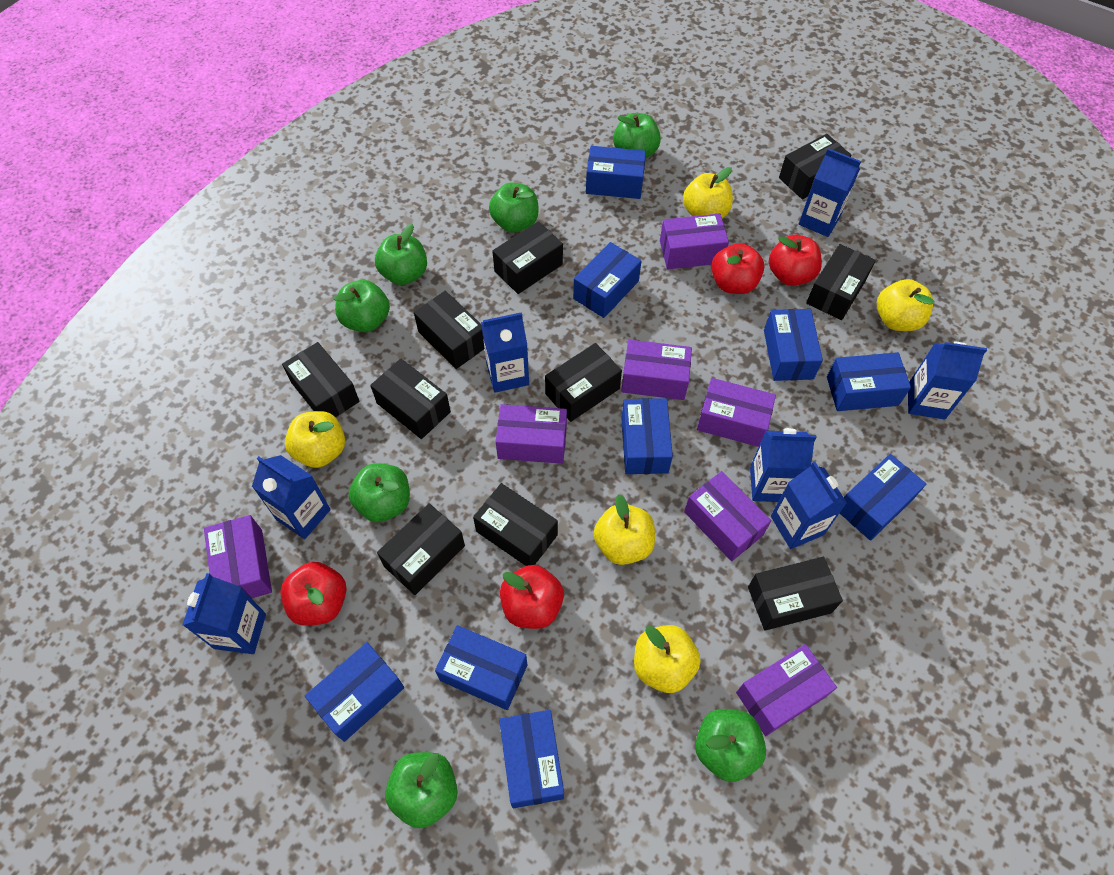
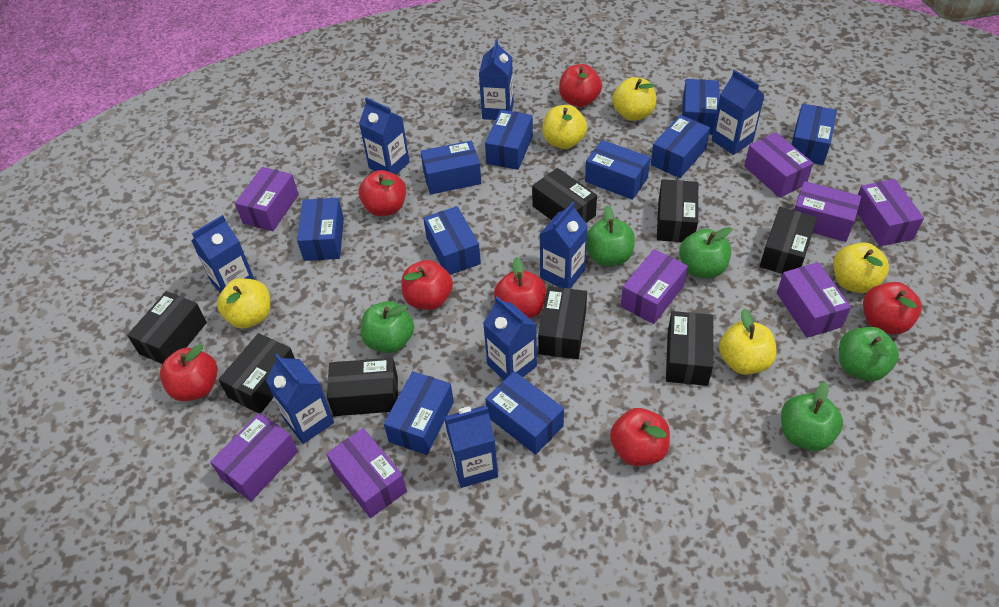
black box: 10 -> 8
blue box: 9 -> 10
blue carton: 7 -> 8
green apple: 7 -> 5
purple box: 7 -> 8
red apple: 4 -> 7

